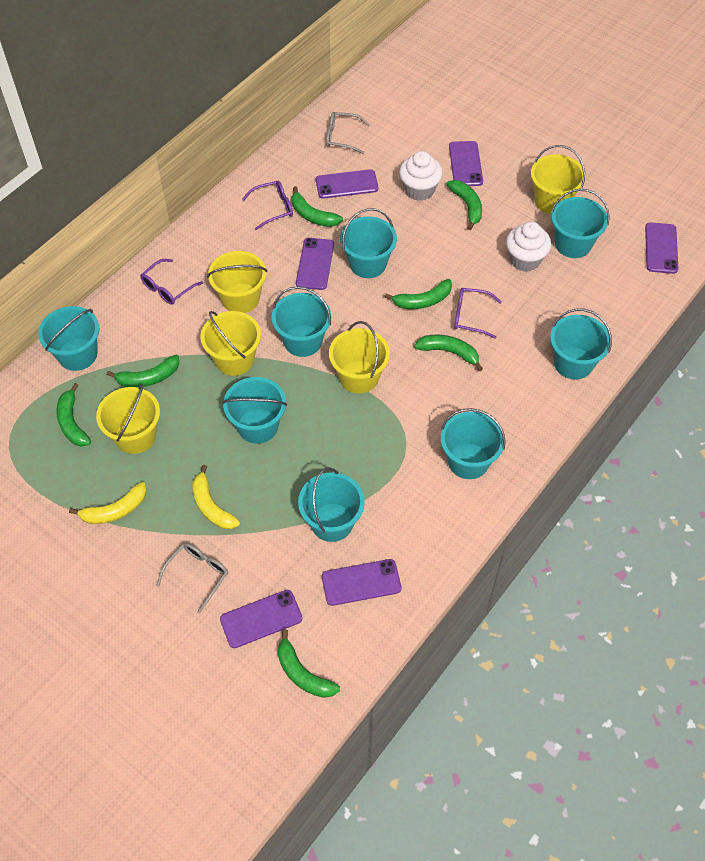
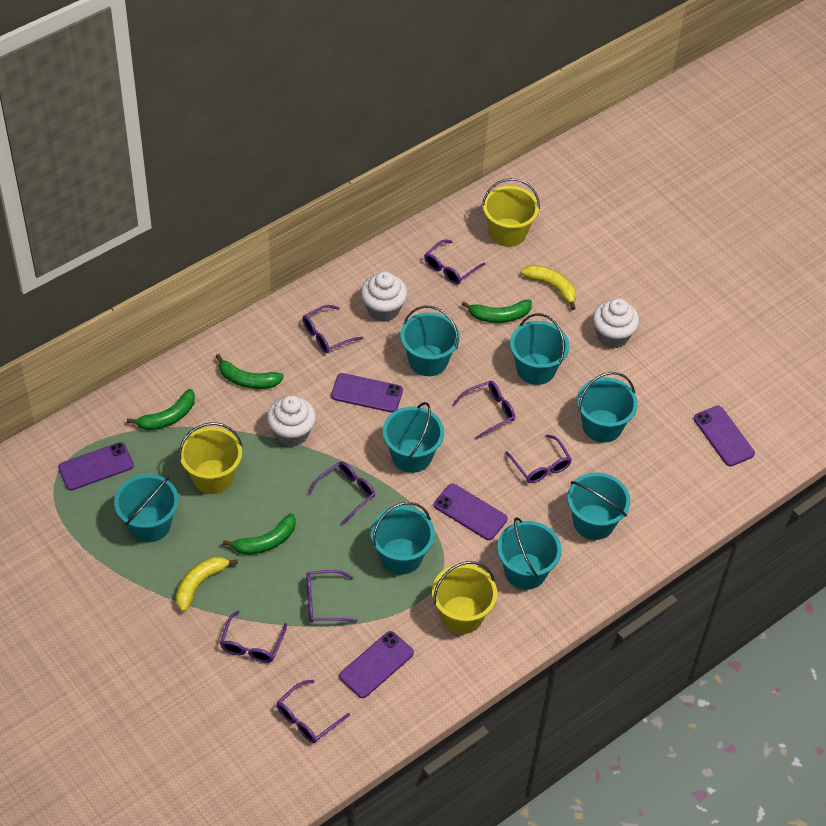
green banana: 7 -> 4
grey glasses: 2 -> 0
purple glasses: 3 -> 8
purple phone: 6 -> 5
white cupcake: 2 -> 3
yellow bucket: 5 -> 3

